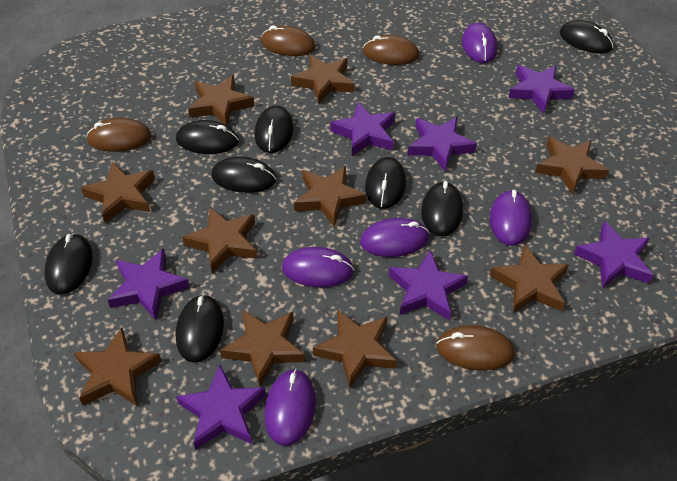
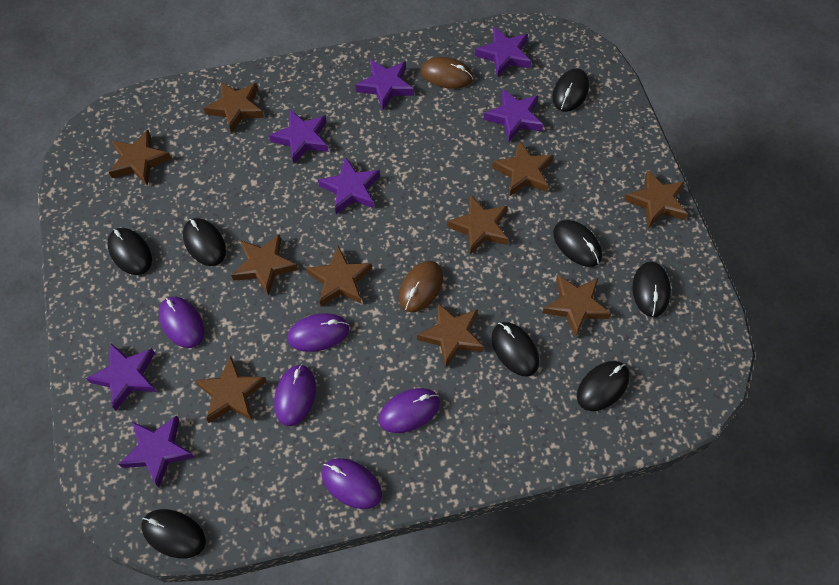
brown mouse: 4 -> 2

